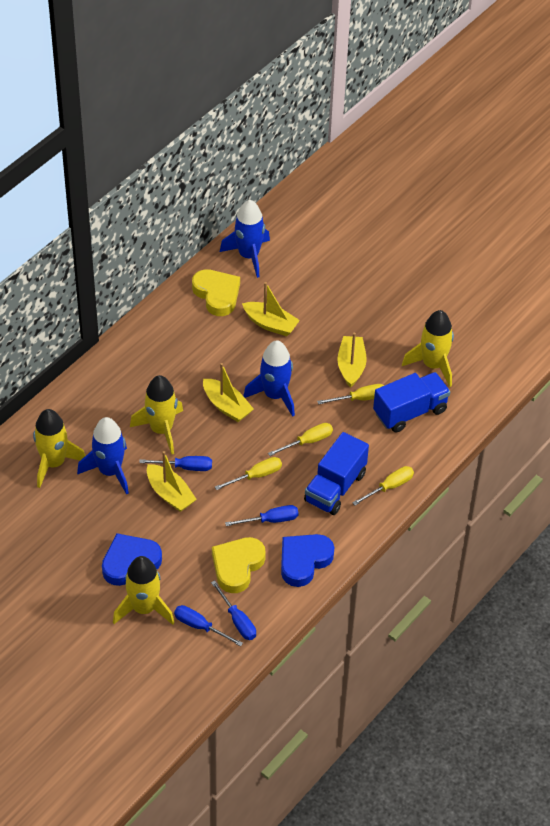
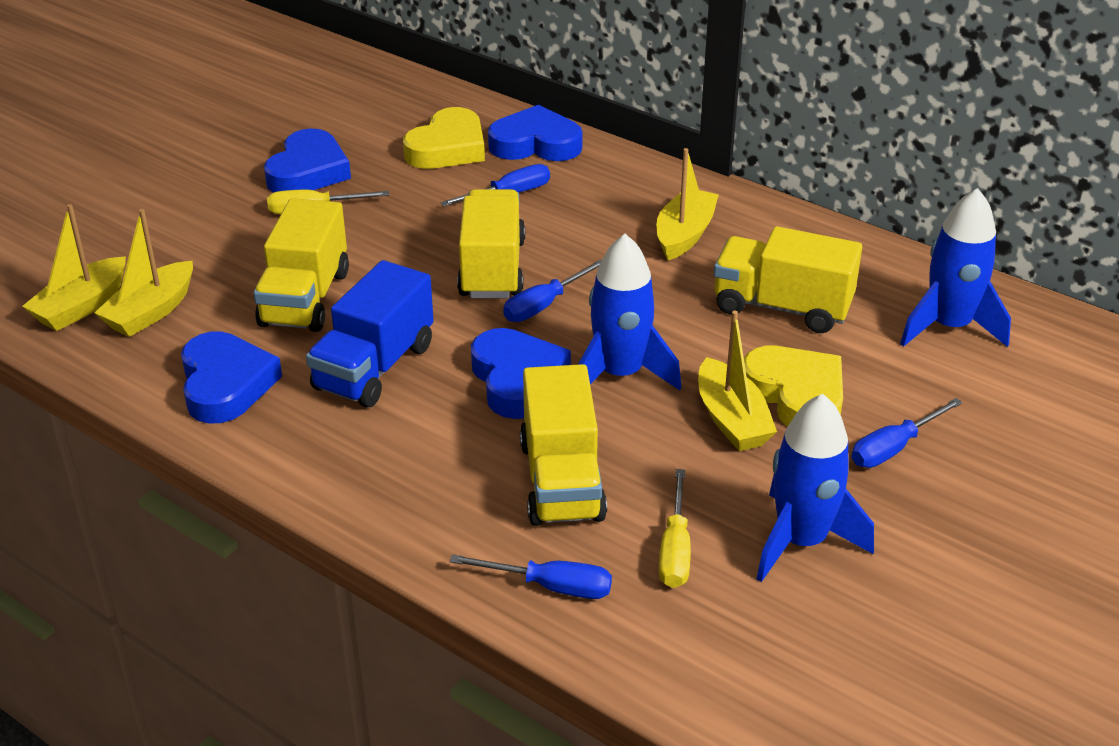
blue heart: 2 -> 4
blue truck: 2 -> 1
yellow rocket: 4 -> 0
yellow screwdriver: 4 -> 2
yellow truck: 0 -> 4

